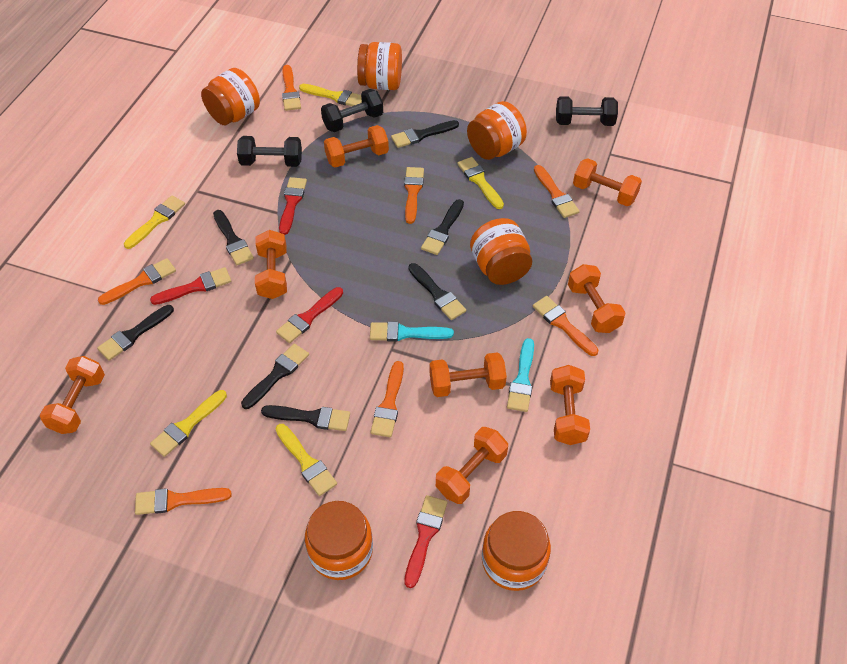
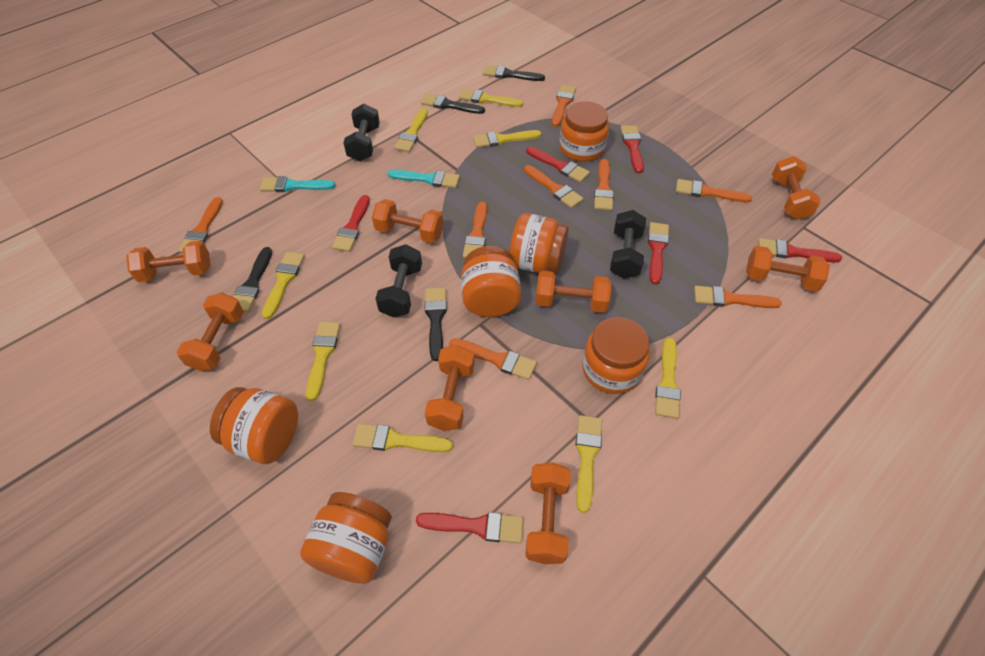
black brush: 7 -> 4
orange brush: 7 -> 8
red brush: 4 -> 6
yellow brush: 5 -> 8

